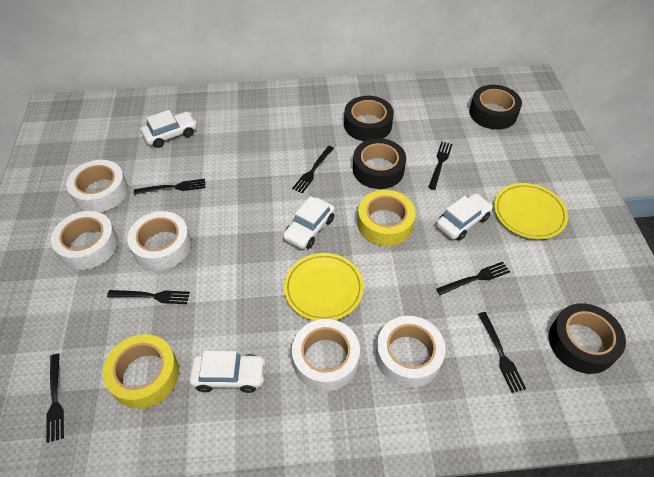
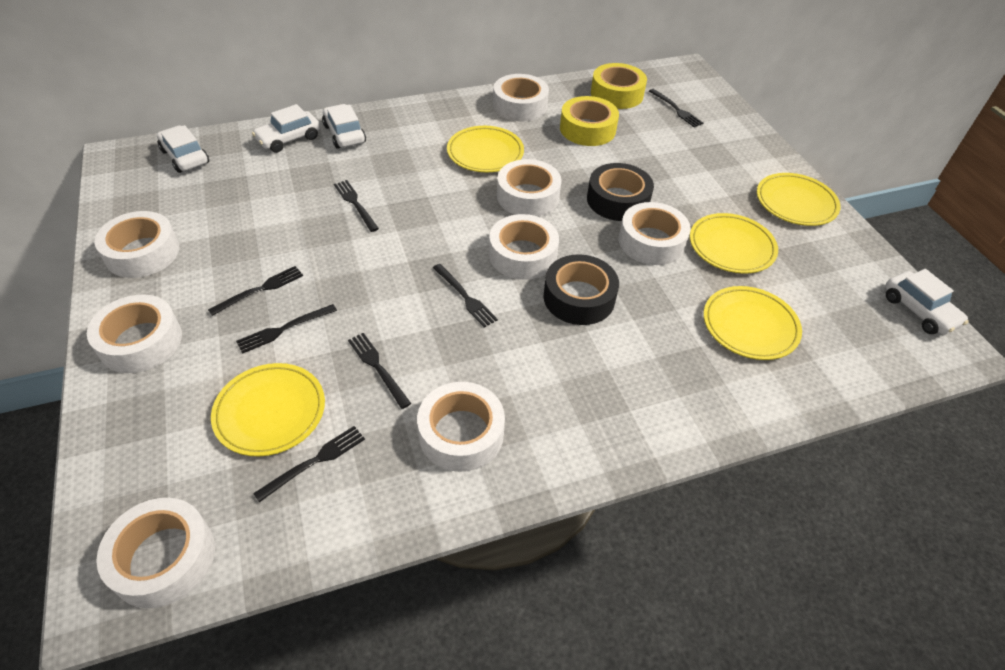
black tape: 4 -> 2
white tape: 5 -> 8
yellow plate: 2 -> 5

